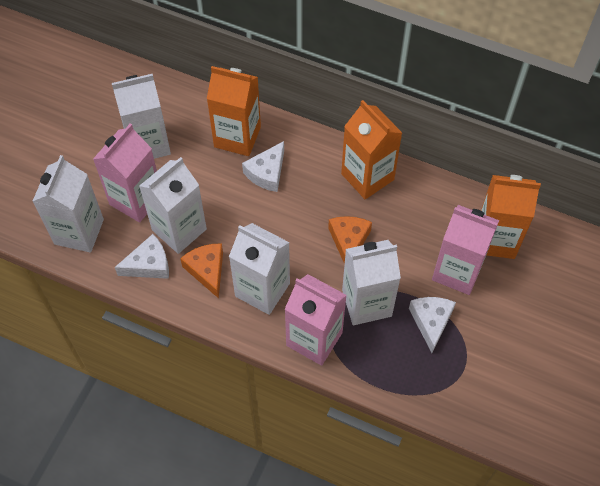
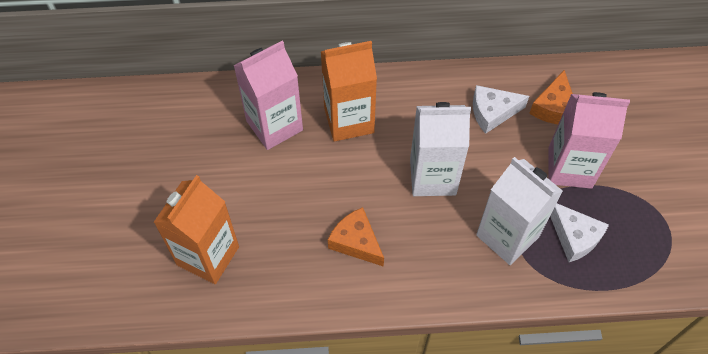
orange carton: 3 -> 2
pink carton: 3 -> 2
white carton: 5 -> 2
white cheese: 3 -> 2

